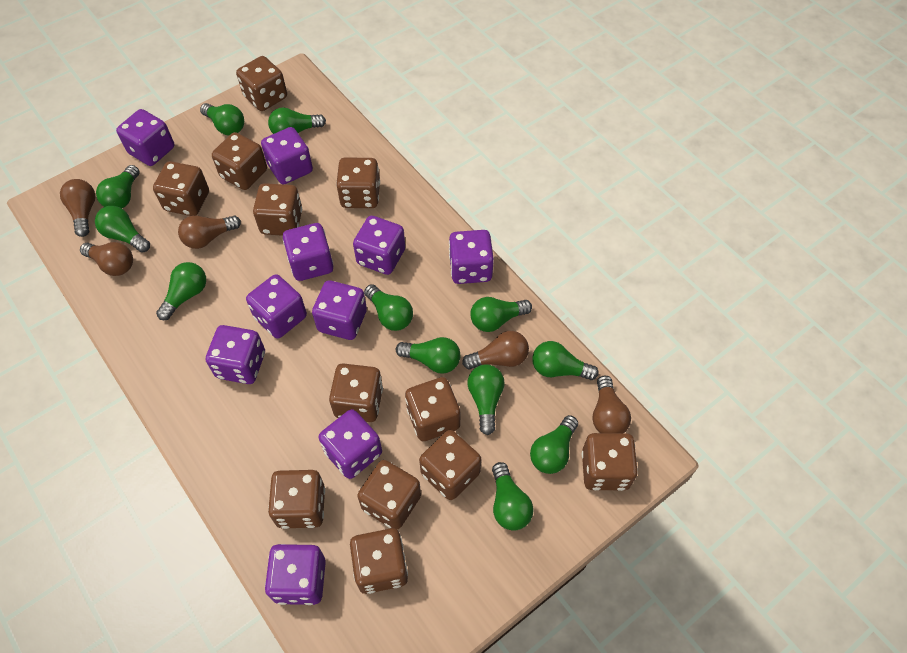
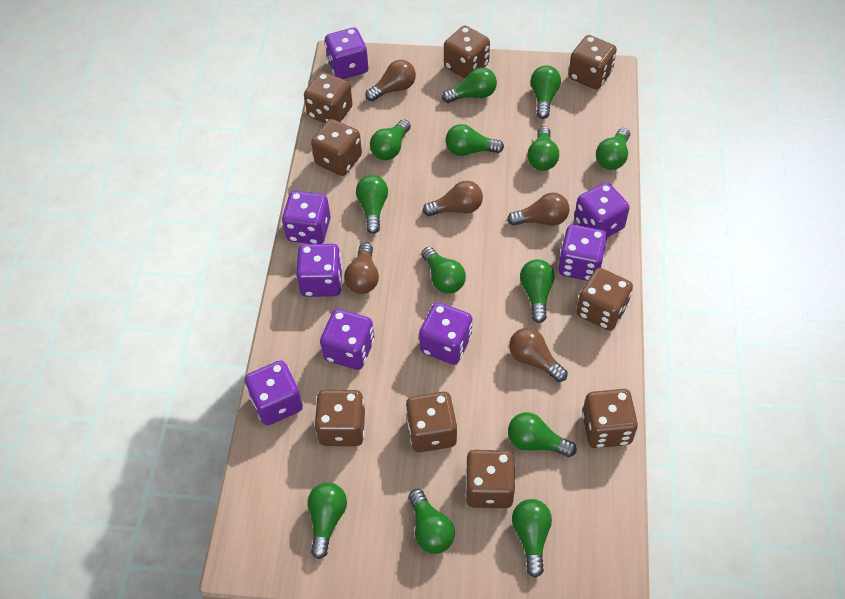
brown dice: 12 -> 9
green light bulb: 12 -> 13
purple dice: 10 -> 8

